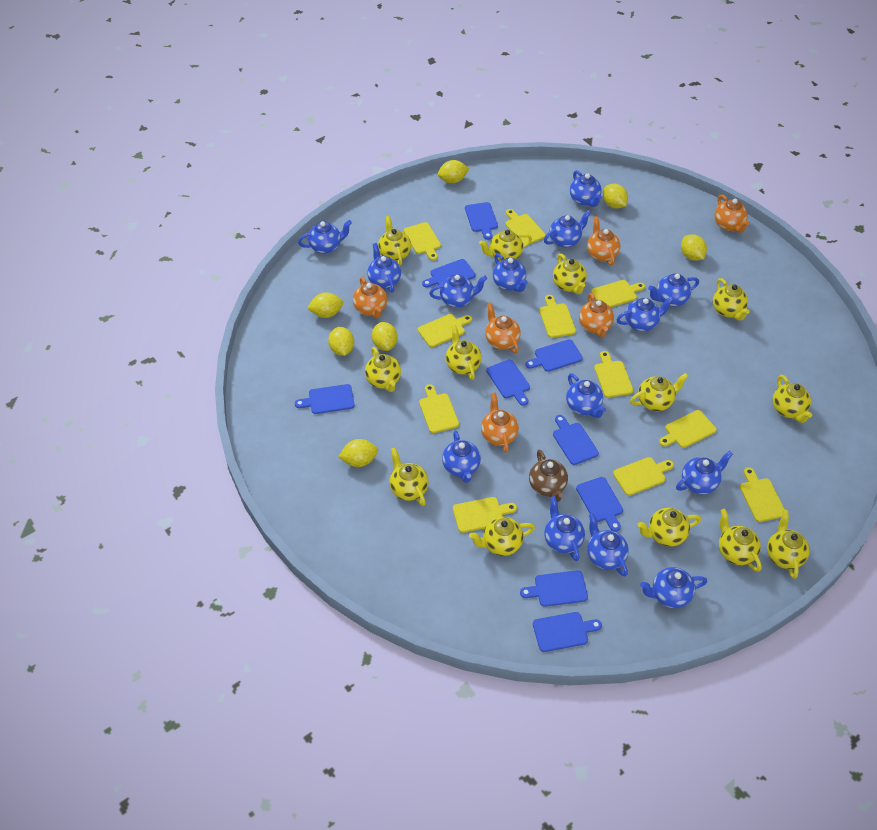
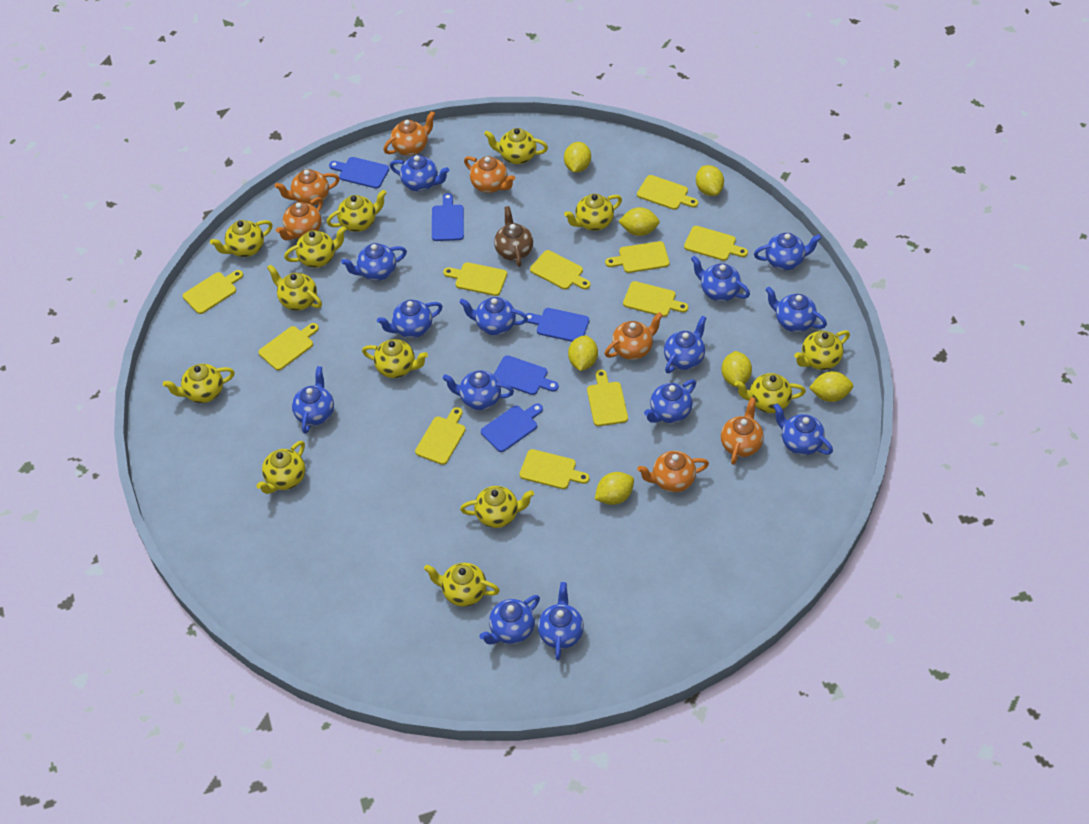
blue cutting board: 9 -> 5
orange teapot: 6 -> 7

